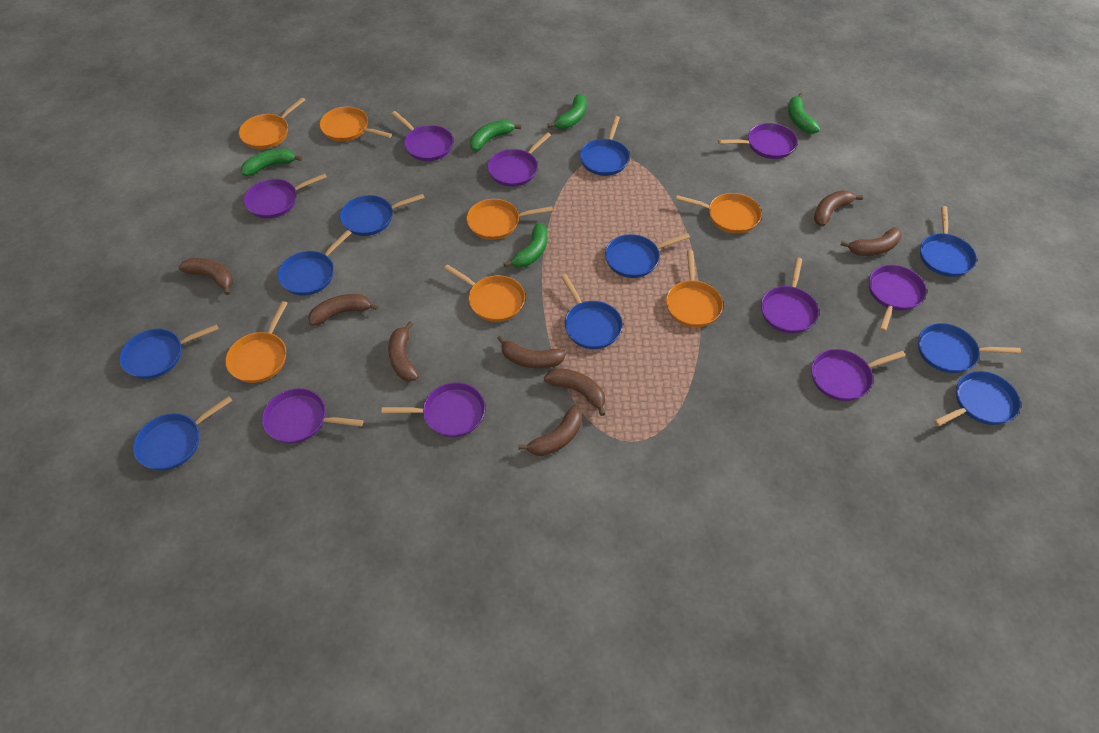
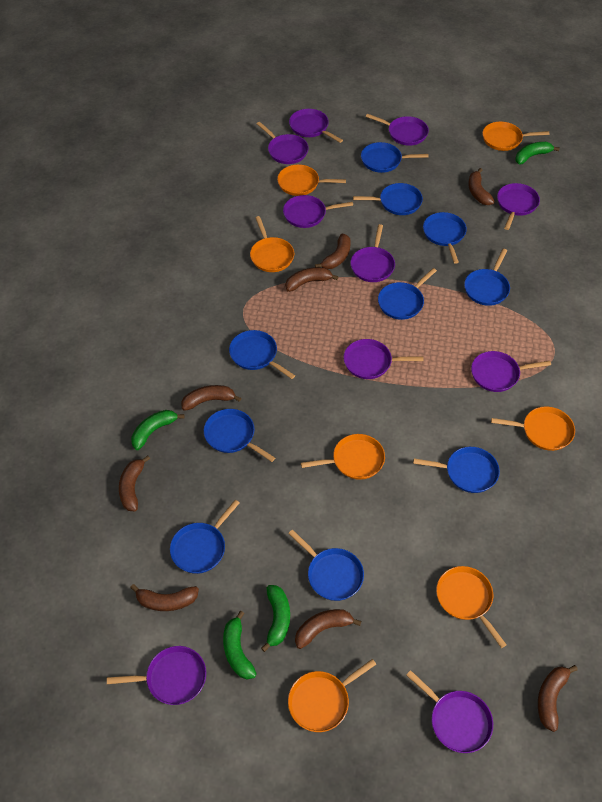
green banana: 5 -> 4
purple pan: 9 -> 10

